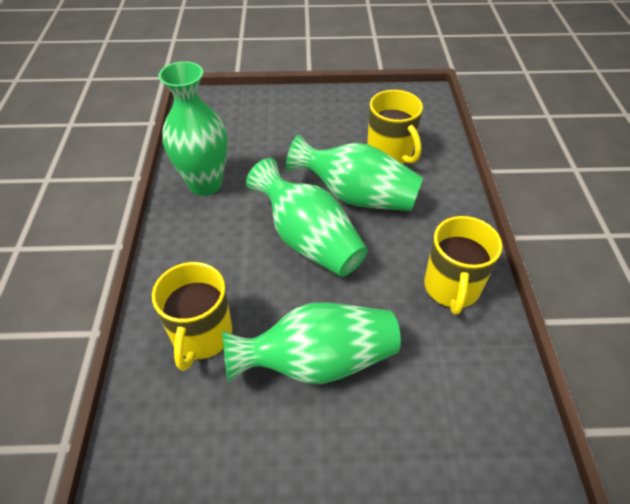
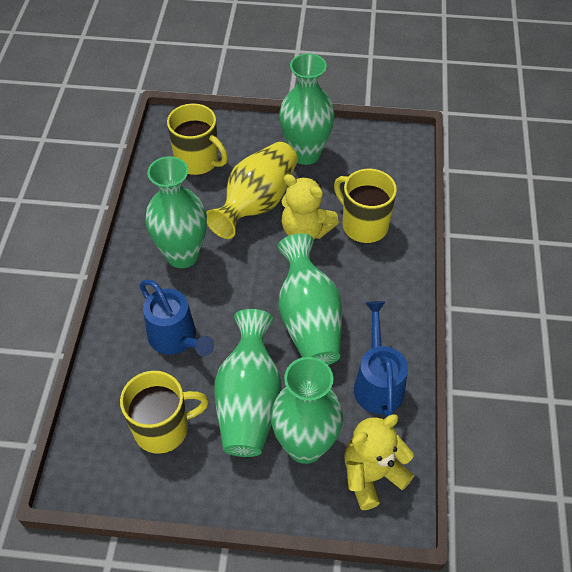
blue watering can: 0 -> 2
green vase: 4 -> 5
yellow teddy bear: 0 -> 2
yellow vase: 0 -> 1

